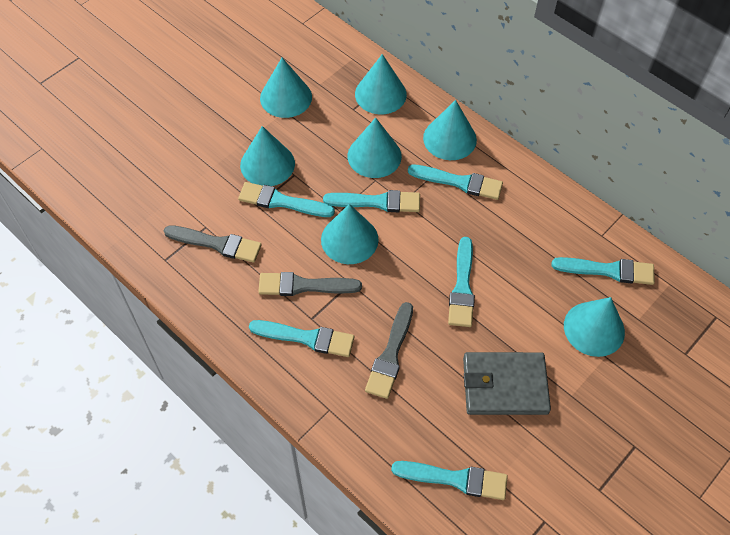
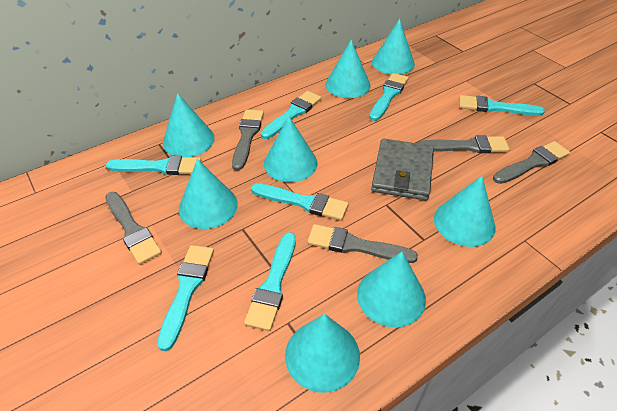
grey brush: 3 -> 5
turquoise cone: 7 -> 8

